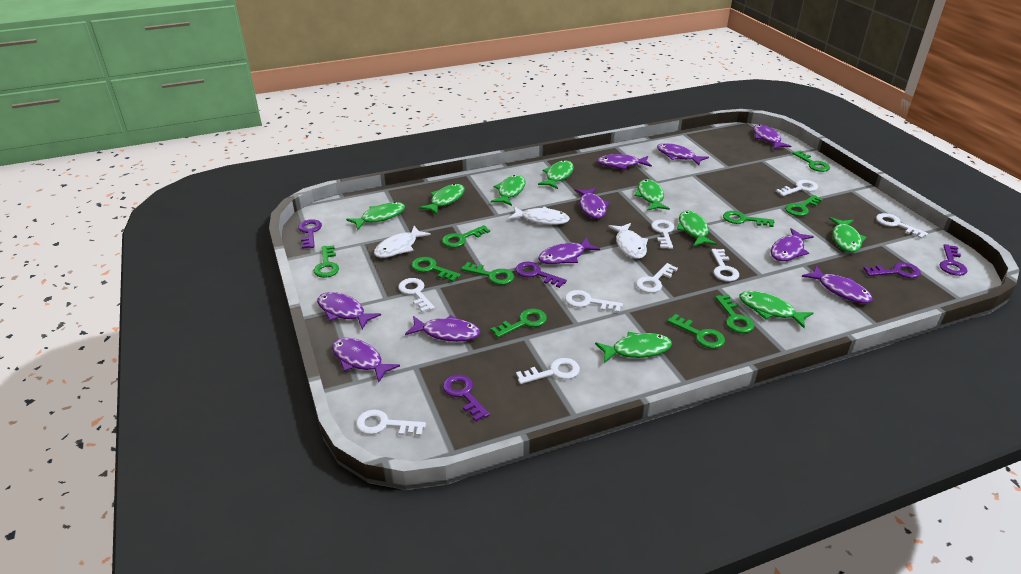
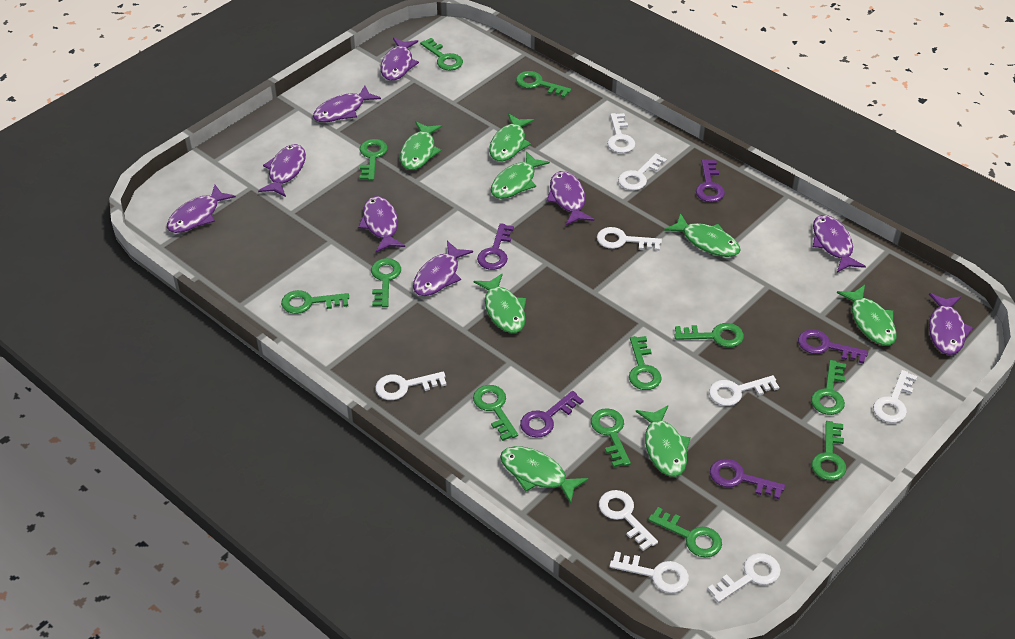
green fish: 9 -> 8
green key: 10 -> 12
purple fish: 10 -> 9
white fish: 3 -> 0

